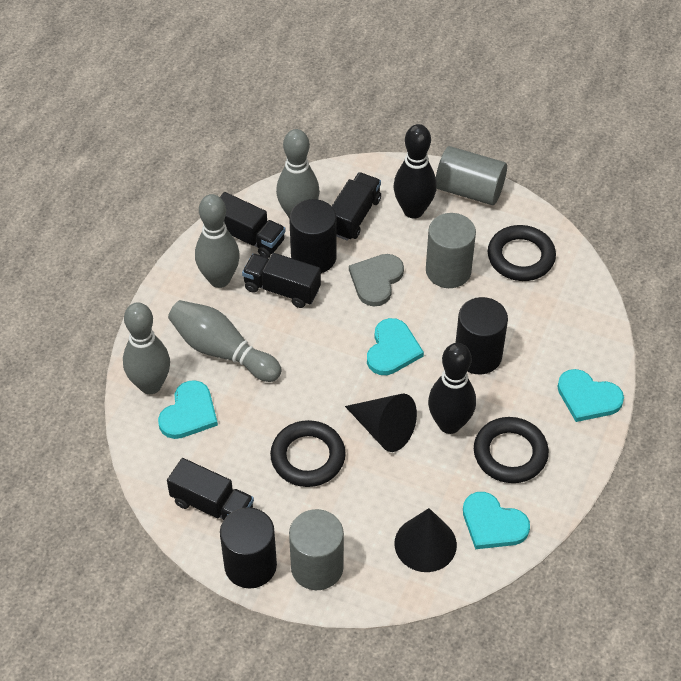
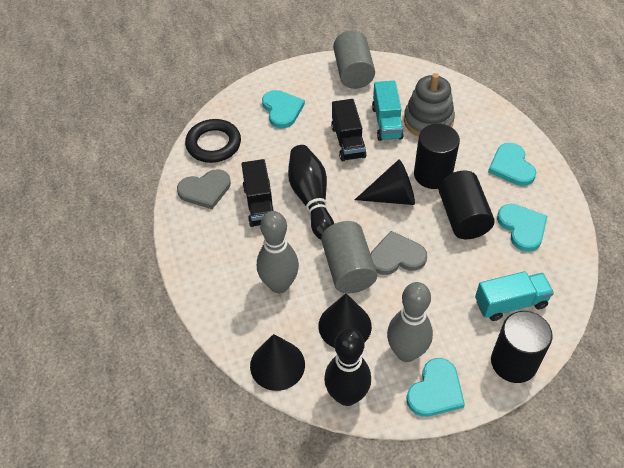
black cone: 2 -> 3
black ring: 3 -> 1
black truck: 4 -> 2
grey bowling pin: 4 -> 2
grey cylinder: 3 -> 2
grey heart: 1 -> 2
grey stacking toy: 0 -> 1
turquoise truck: 0 -> 2

